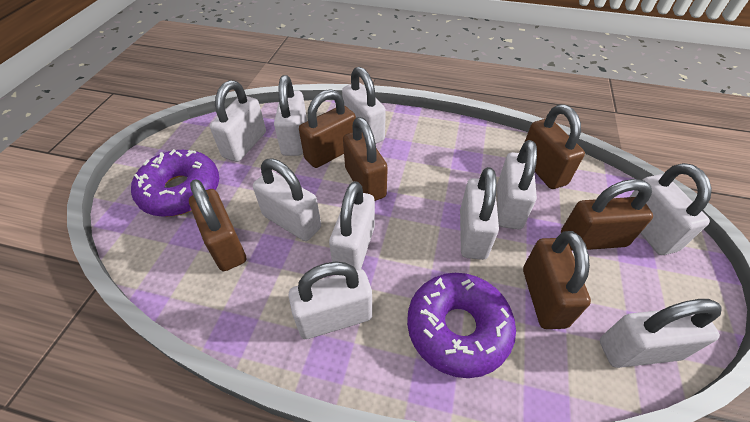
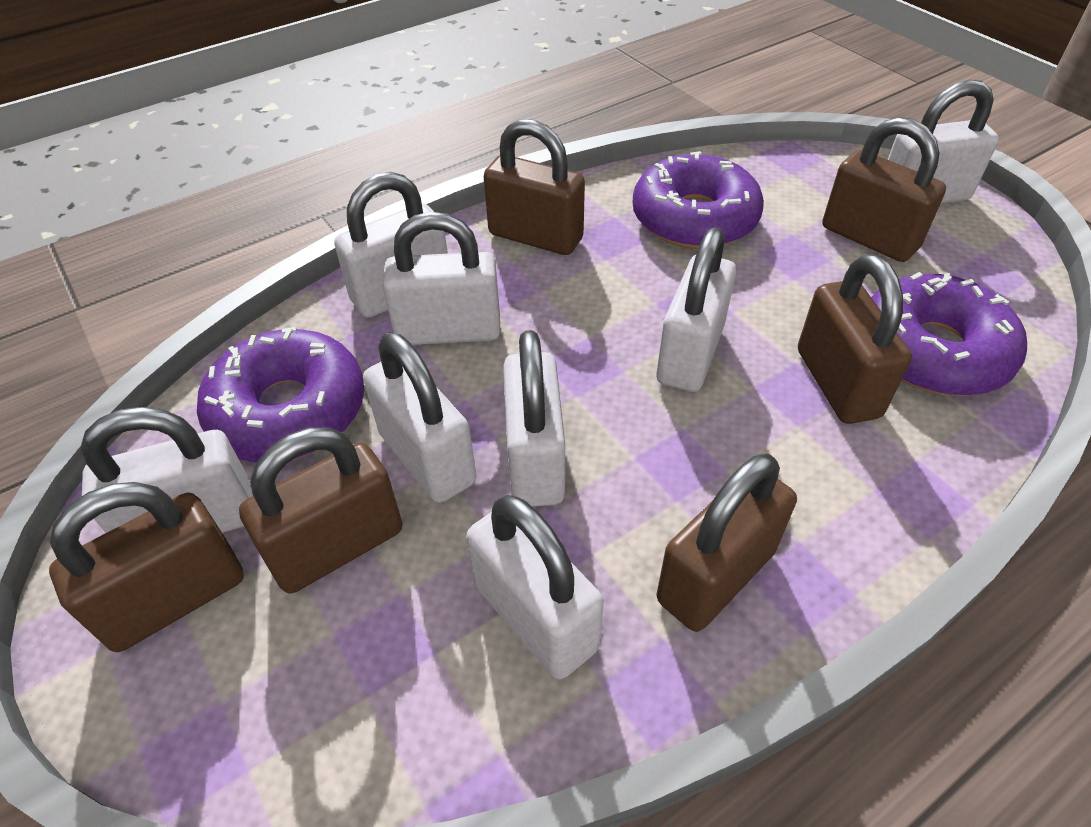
purple donut: 2 -> 3
white padlock: 10 -> 8

